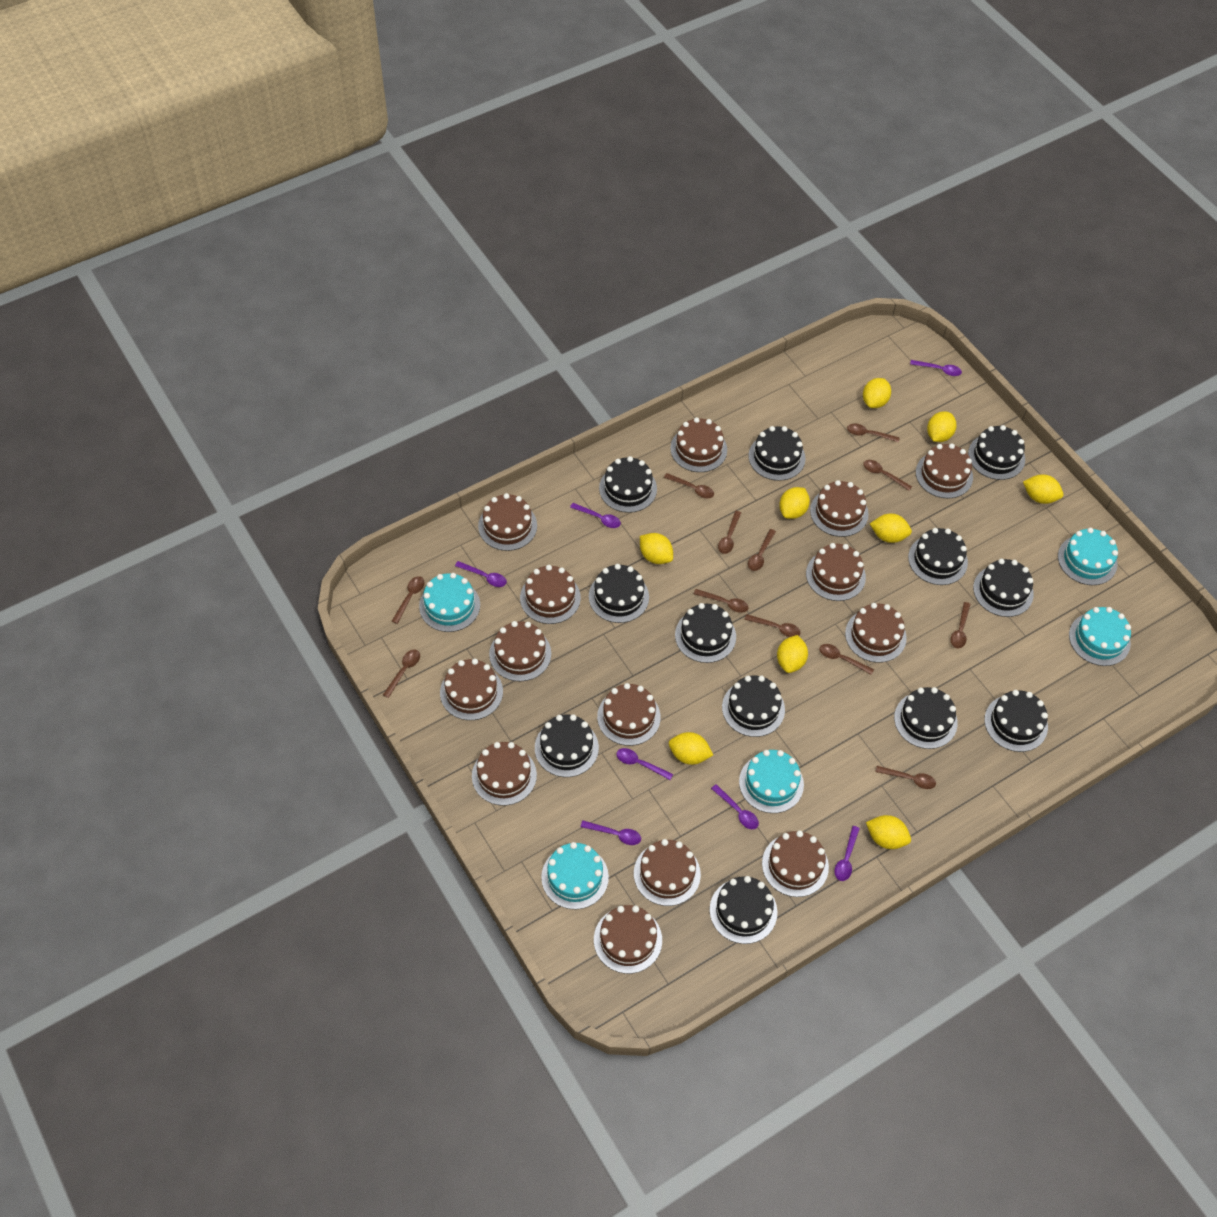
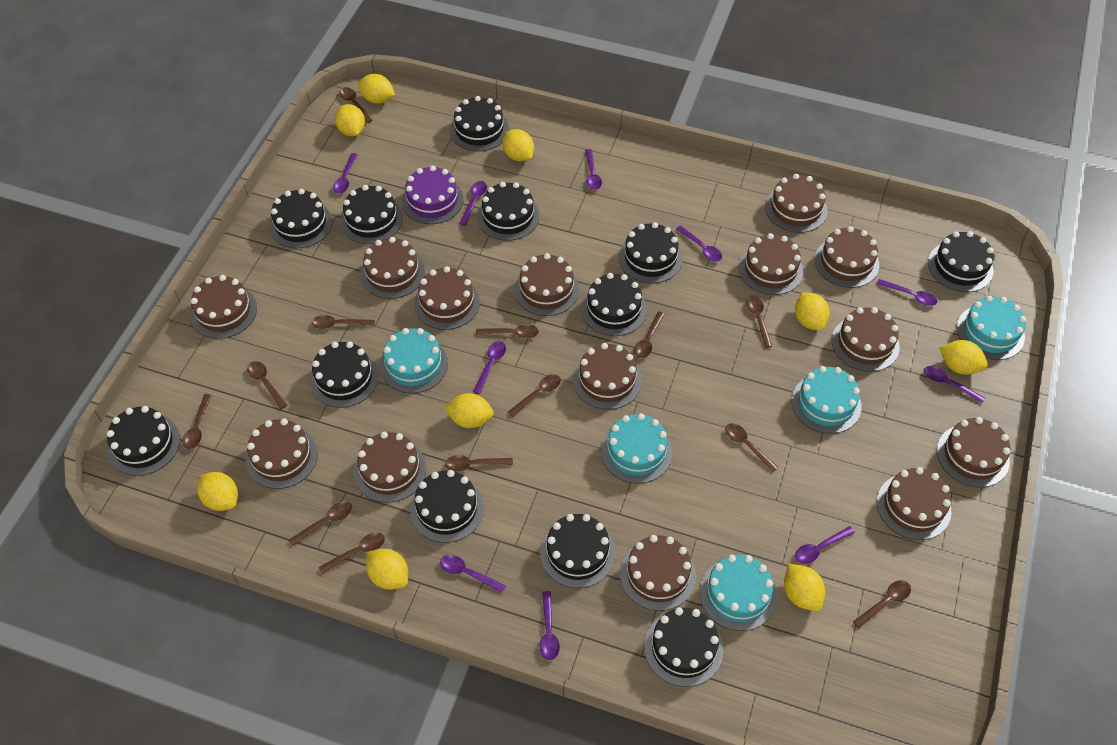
brown spoon: 12 -> 13
purple cake: 0 -> 1
purple spoon: 7 -> 10

